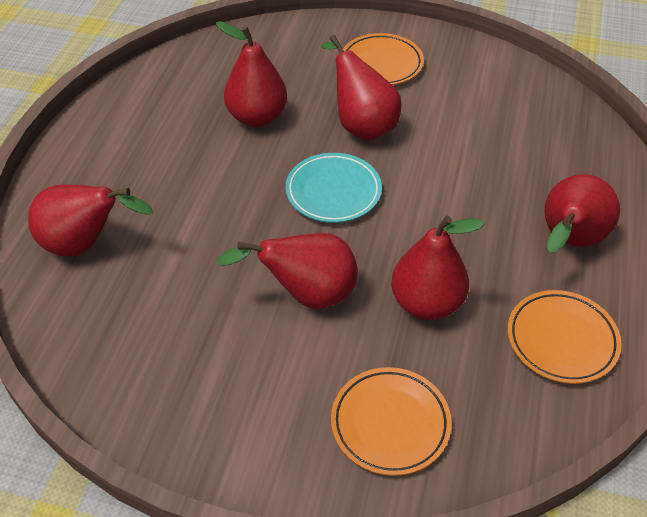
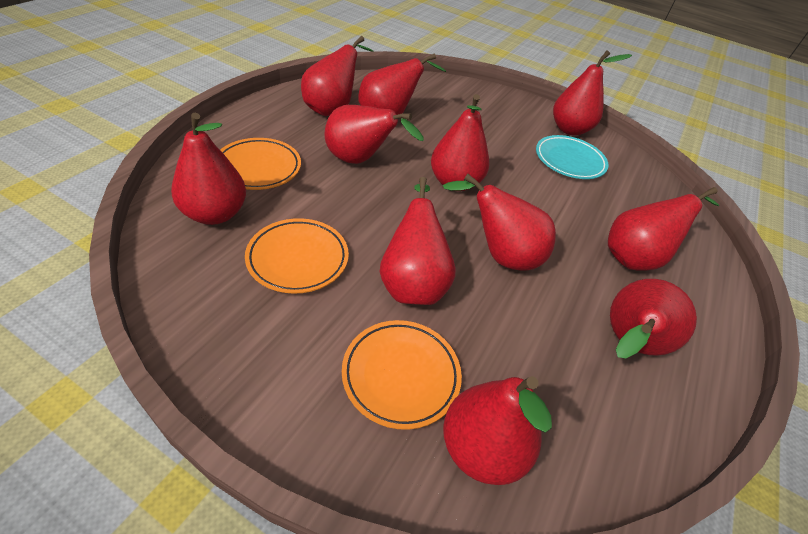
red pear: 6 -> 11

